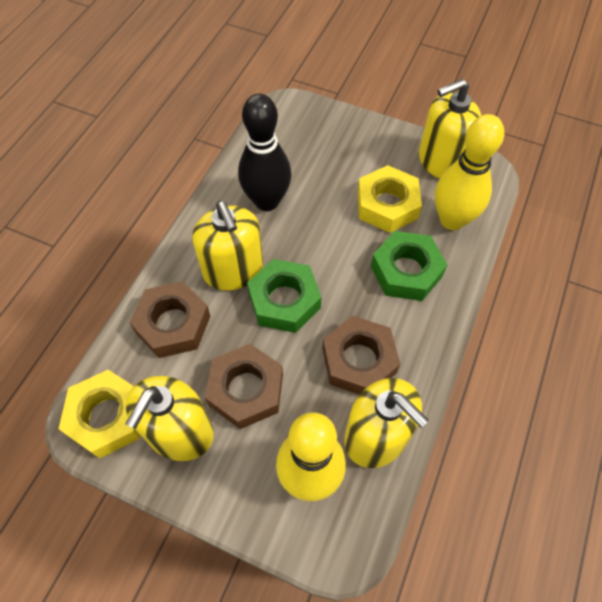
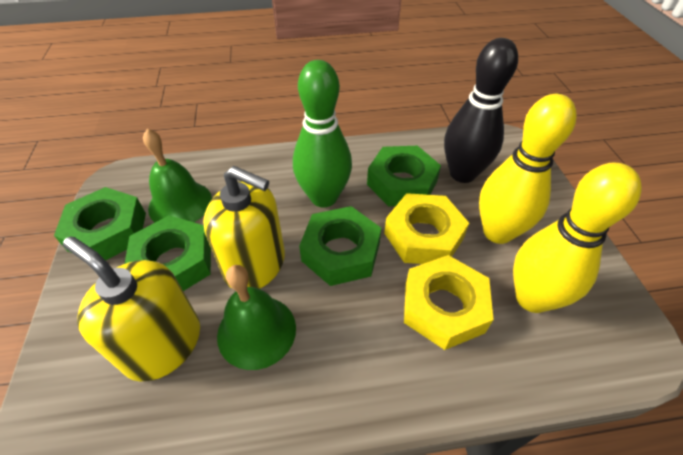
brown nut: 3 -> 0
green bell: 0 -> 2
green bowling pin: 0 -> 1
green nut: 2 -> 4
yellow soap dispenser: 4 -> 2

